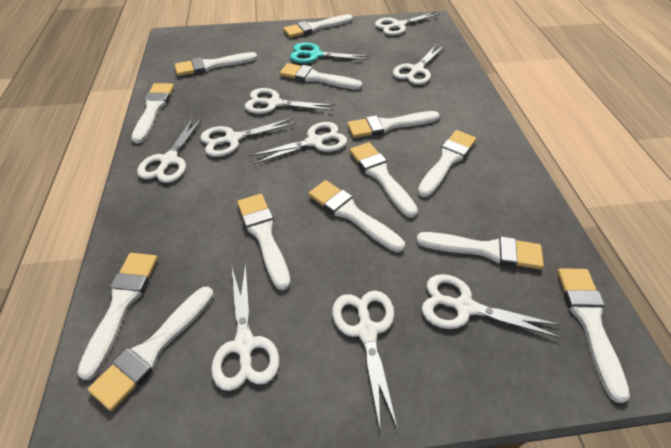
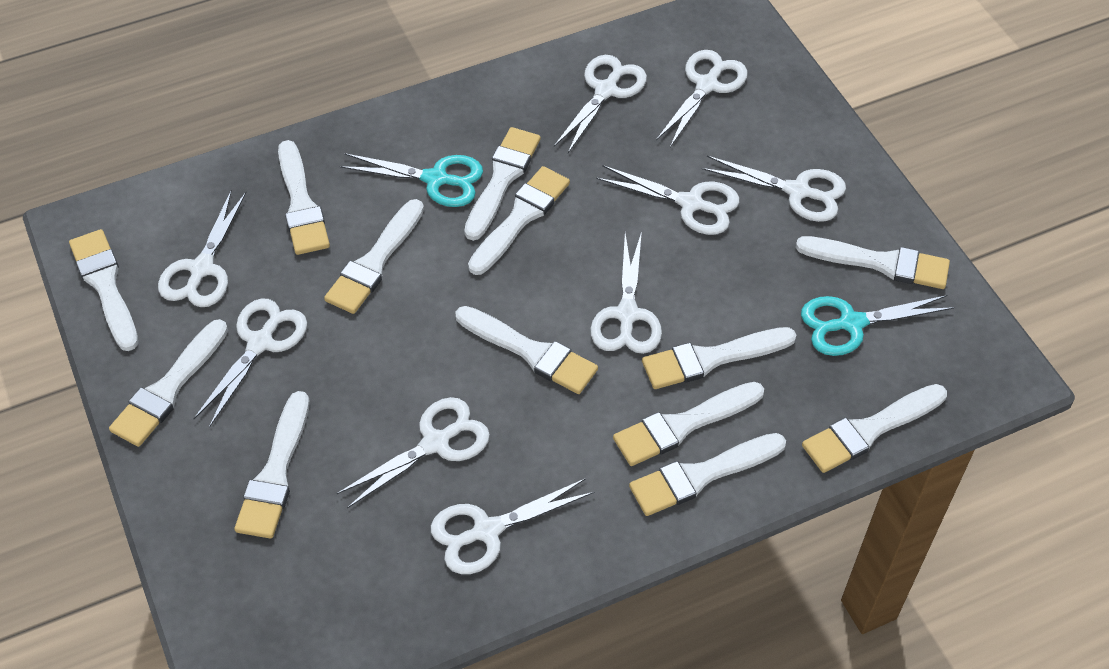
turquoise scissors: 1 -> 2

